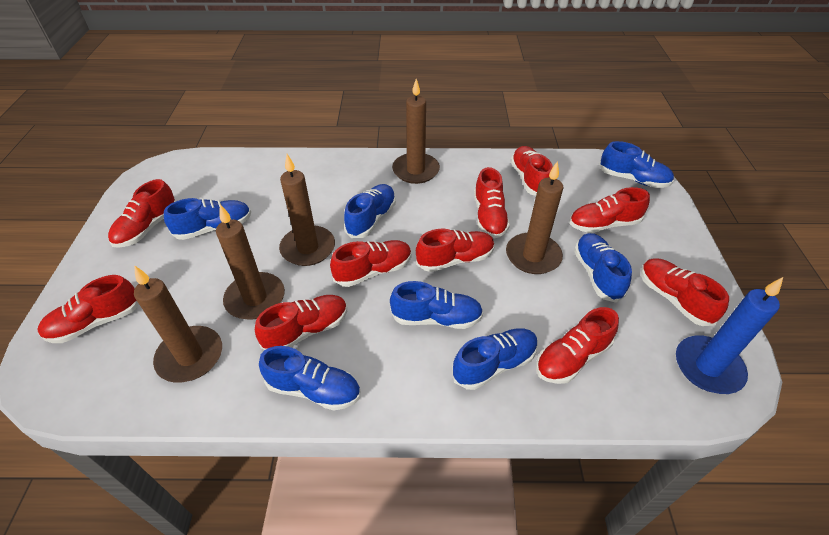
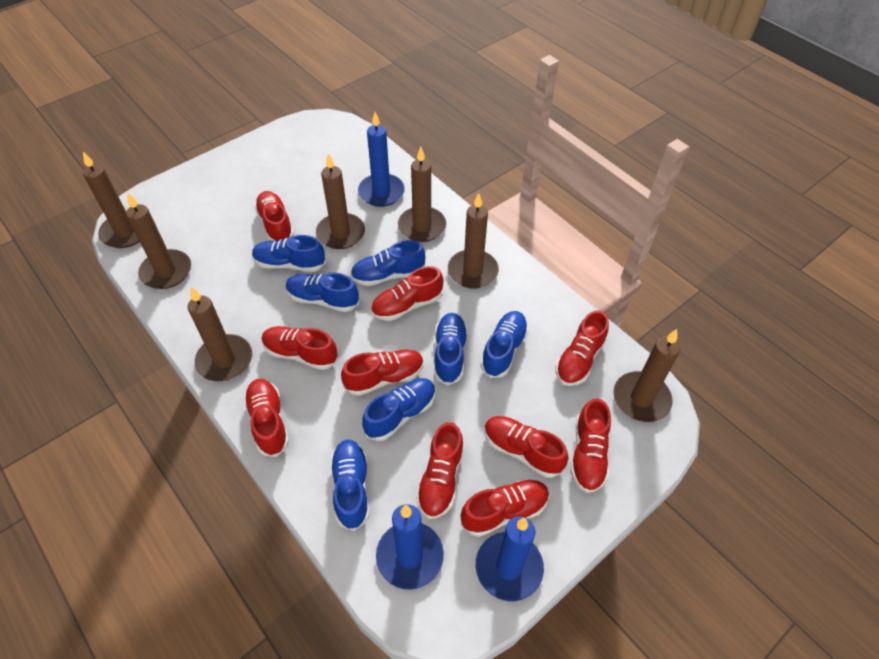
blue candle: 1 -> 3
brown candle: 5 -> 7

